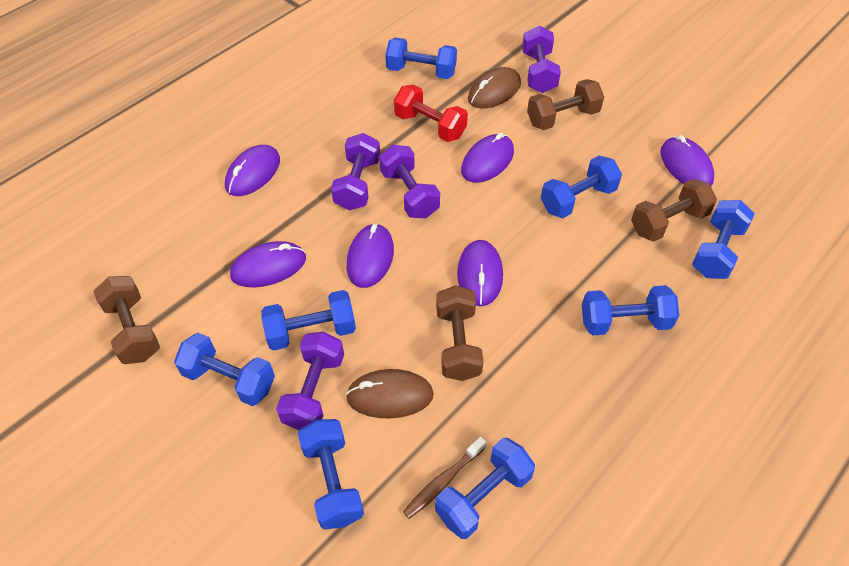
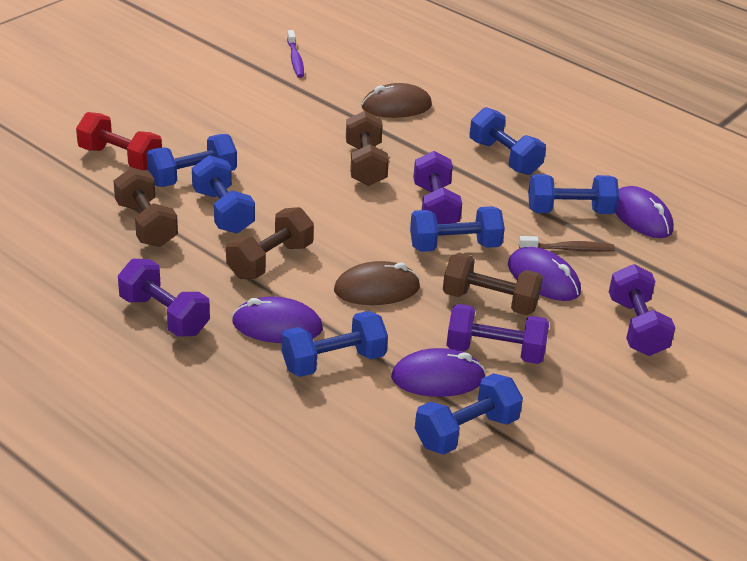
blue dumbbell: 8 -> 7
purple mouse: 6 -> 4
purple toothbrush: 0 -> 1

